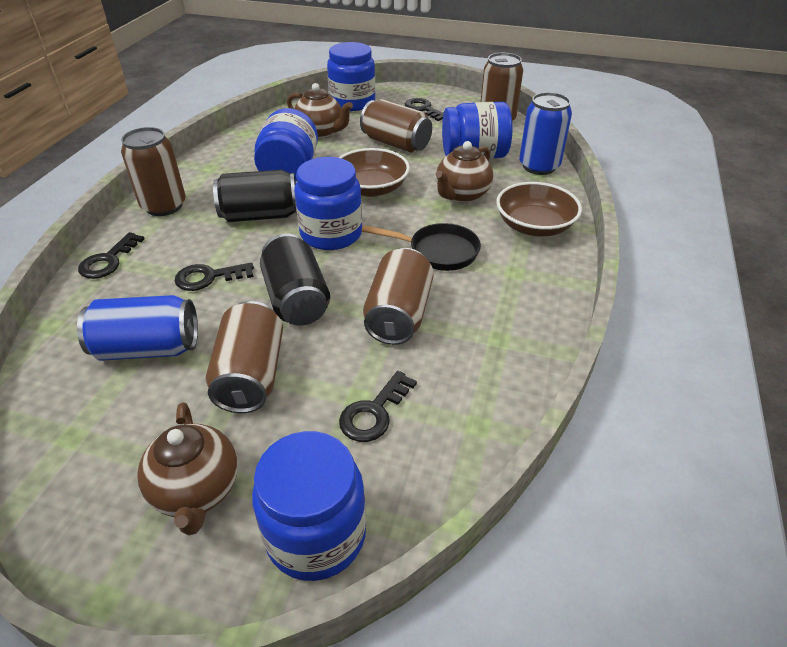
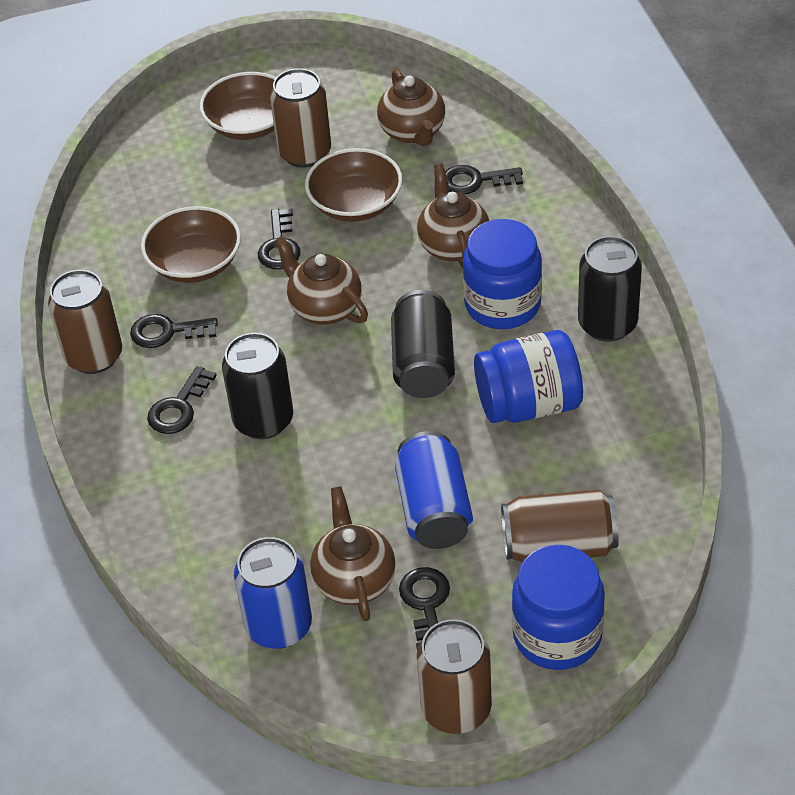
black can: 2 -> 3
black key: 4 -> 5
black pan: 1 -> 0
blue jar: 5 -> 3
brown bowl: 2 -> 3
brown can: 5 -> 4
brown teapot: 3 -> 4

